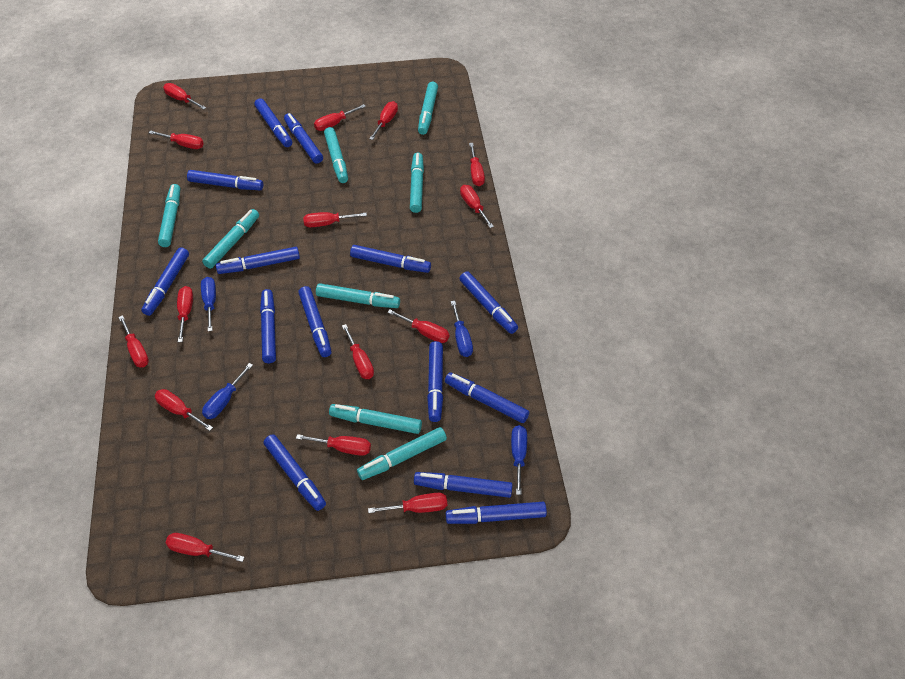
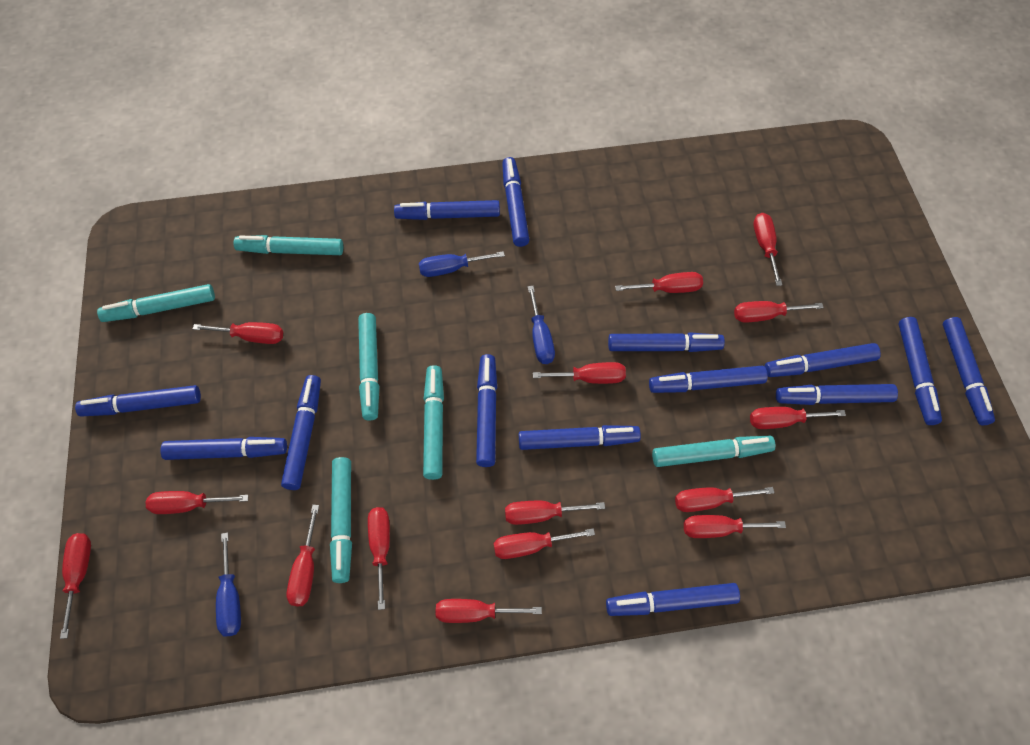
blue screwdriver: 4 -> 3
turquoise marker: 8 -> 6

